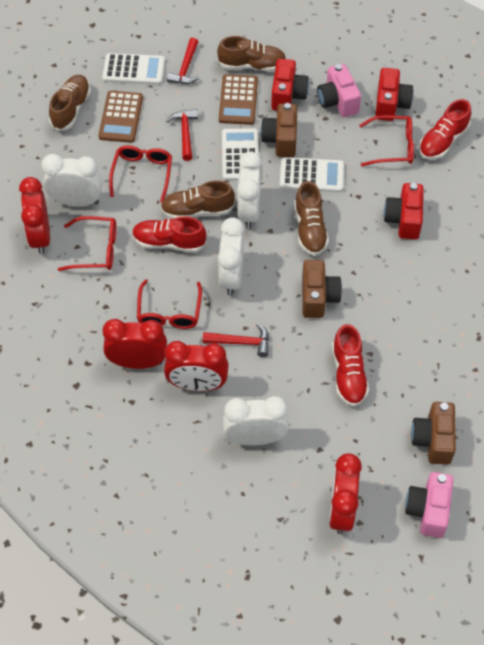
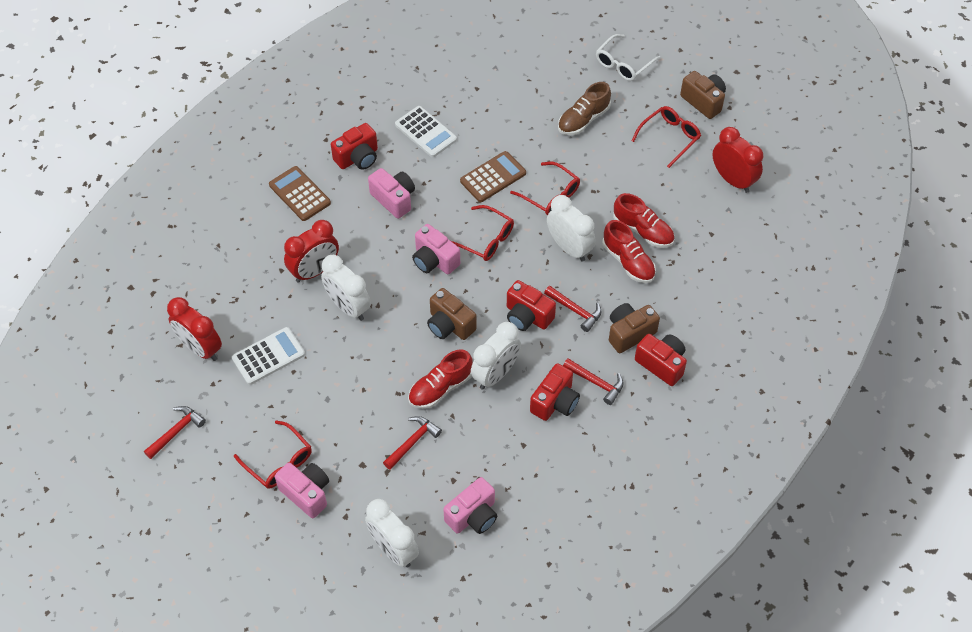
brown shoe: 4 -> 1
pink camera: 2 -> 4
red camera: 3 -> 4
red clock: 4 -> 3
red hammer: 3 -> 4
white calculator: 3 -> 2
white glasses: 0 -> 1

